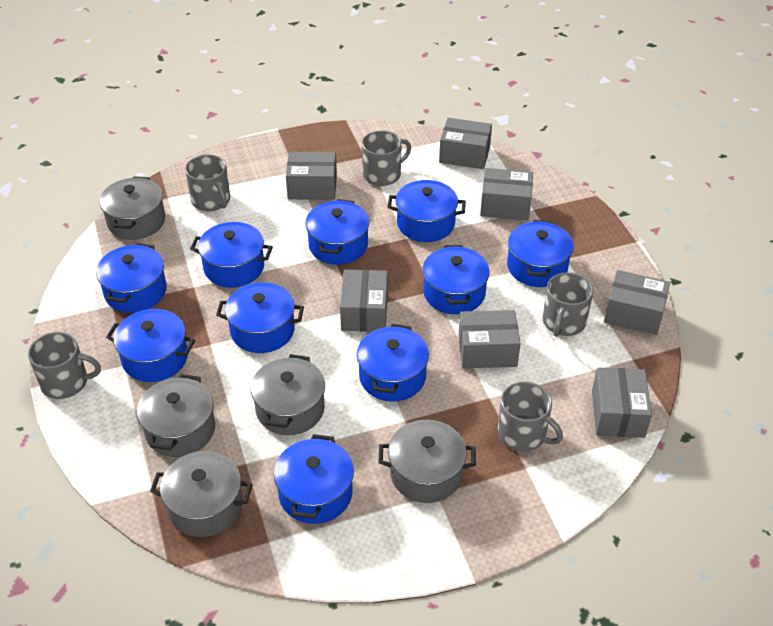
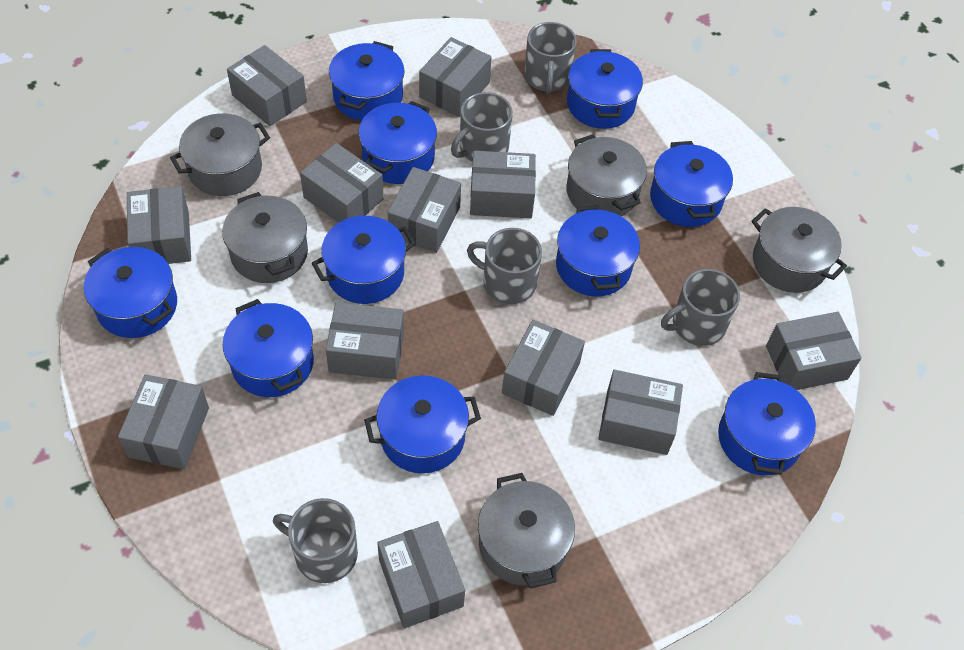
grey box: 7 -> 12

